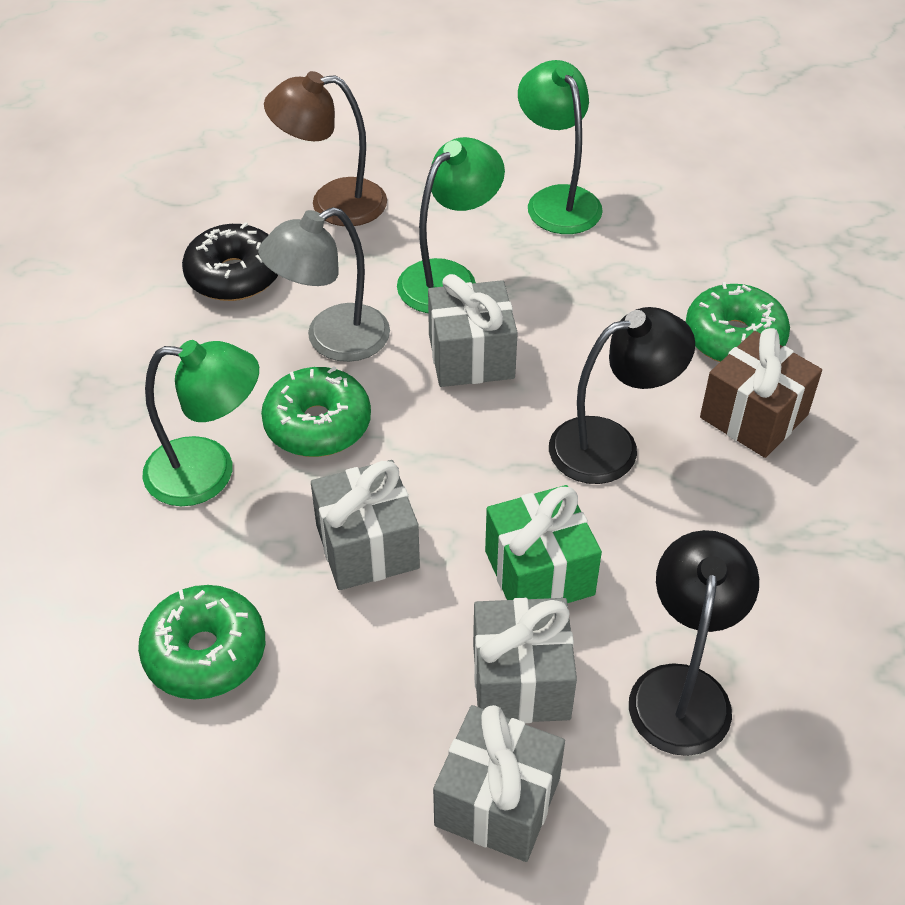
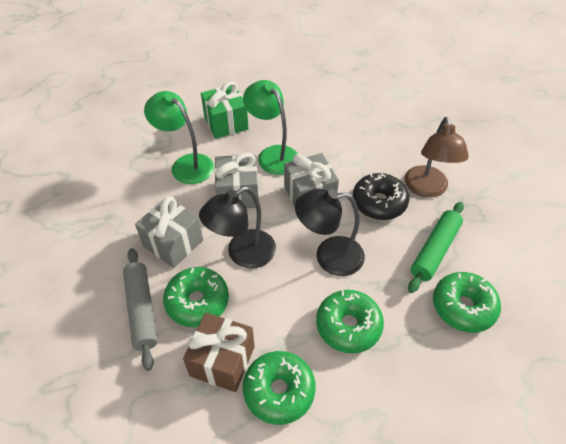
green donut: 3 -> 4
green lamp: 3 -> 2
green rolling pin: 0 -> 1
grey gift: 4 -> 3
grey lamp: 1 -> 0
grey rolling pin: 0 -> 1

